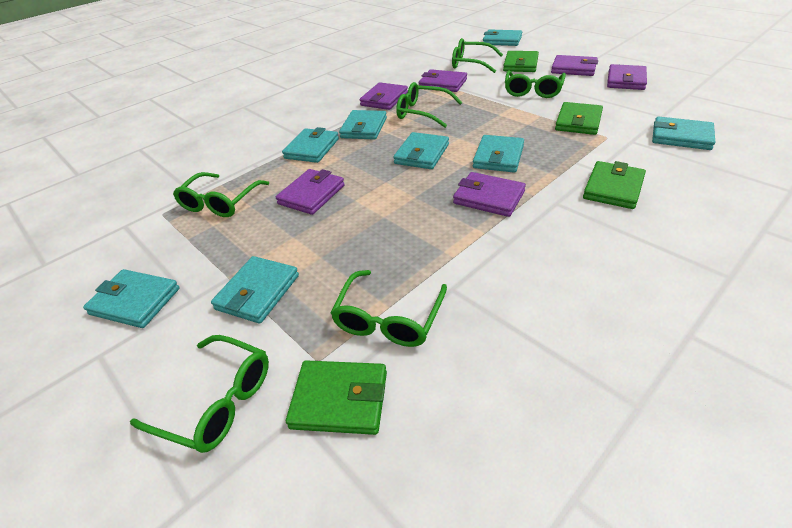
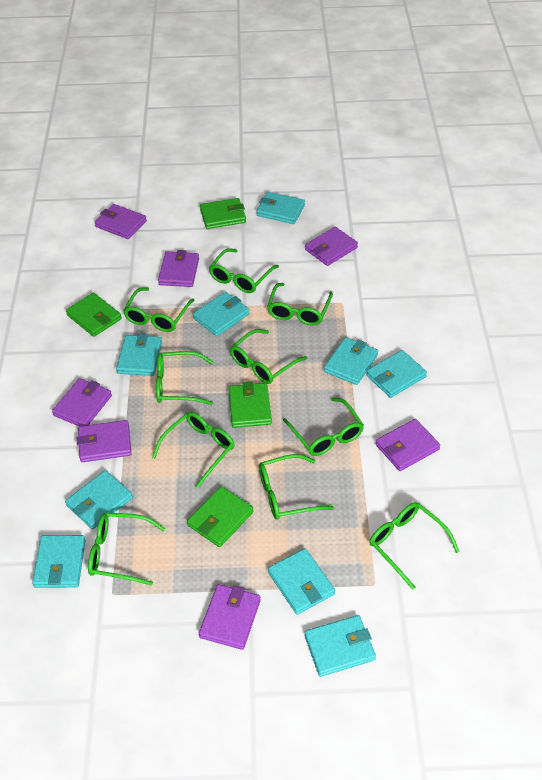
green glasses: 6 -> 10
purple wallet: 6 -> 7
turquoise wallet: 8 -> 9

